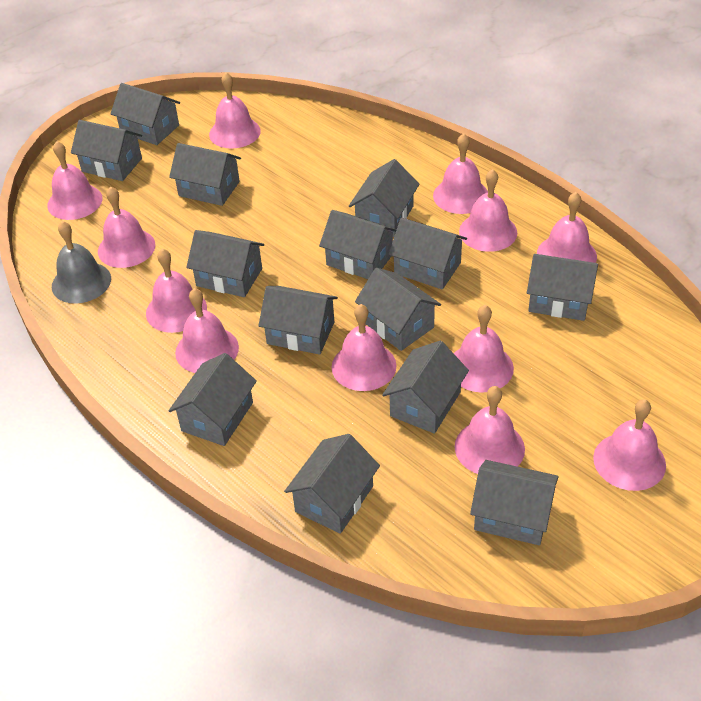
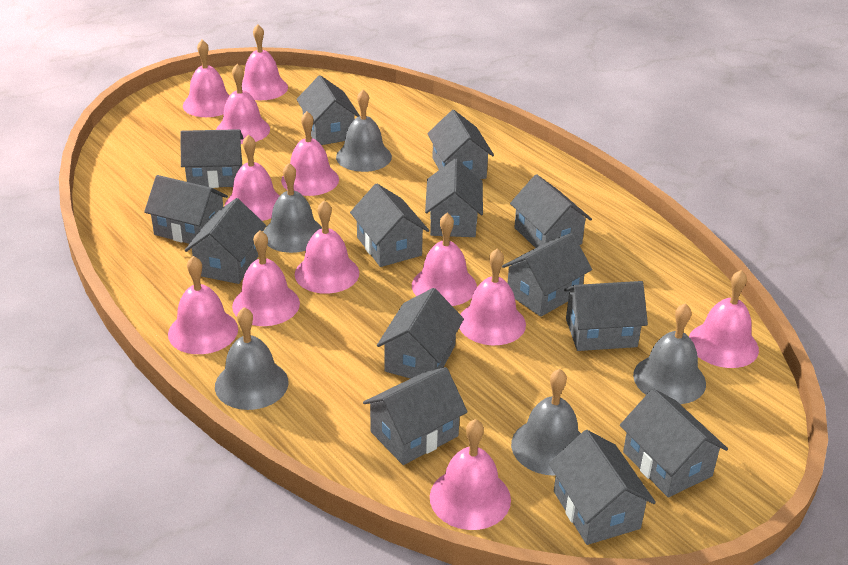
grey bell: 1 -> 5

